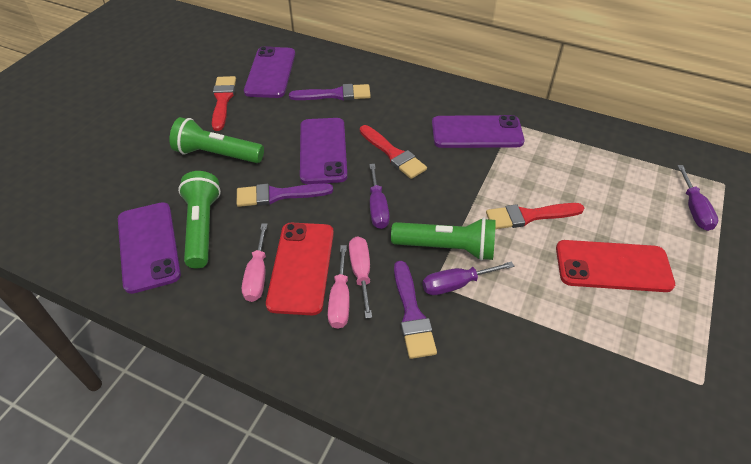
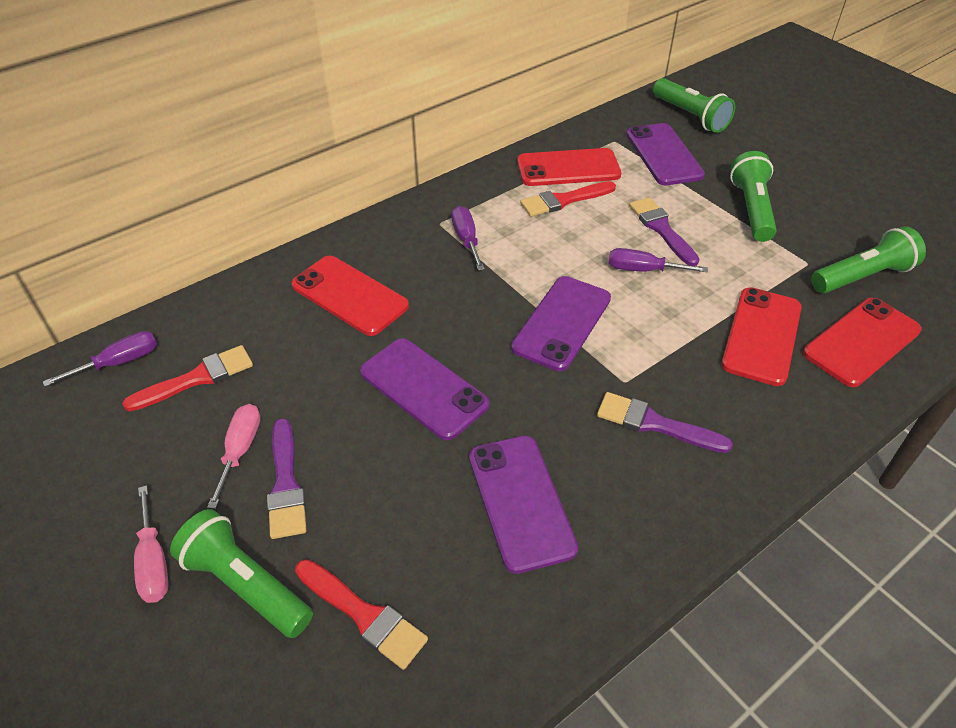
green flashlight: 3 -> 4
pink screwdriver: 3 -> 2
red phone: 2 -> 4

